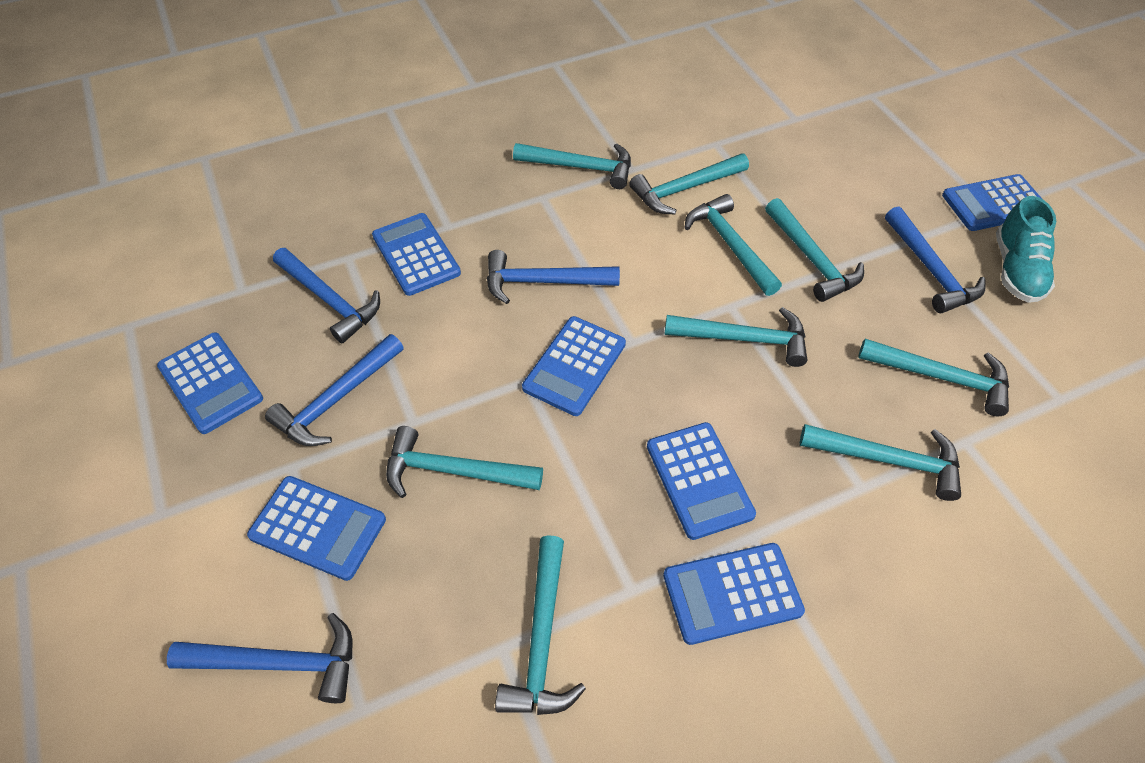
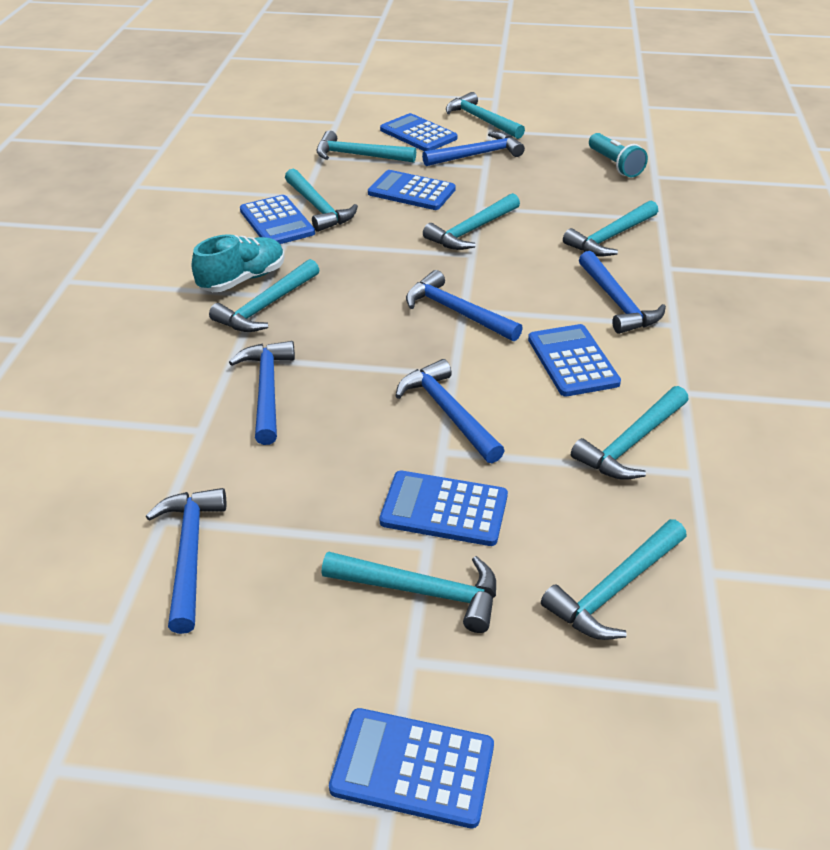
blue calculator: 7 -> 6
blue hammer: 5 -> 6
turquoise flashlight: 0 -> 1

